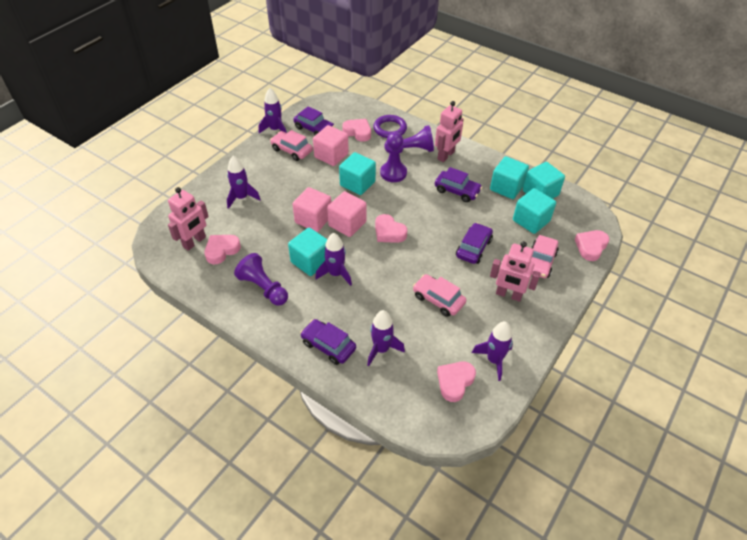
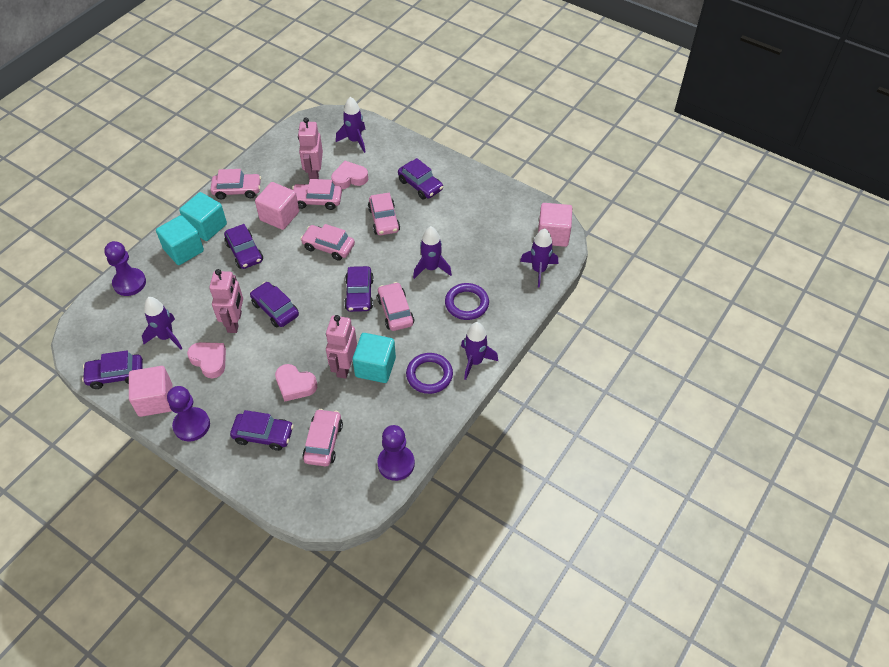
pink car: 3 -> 6
pink heart: 5 -> 3
purple car: 4 -> 6
purple ring: 1 -> 2
turquoise cube: 5 -> 3

